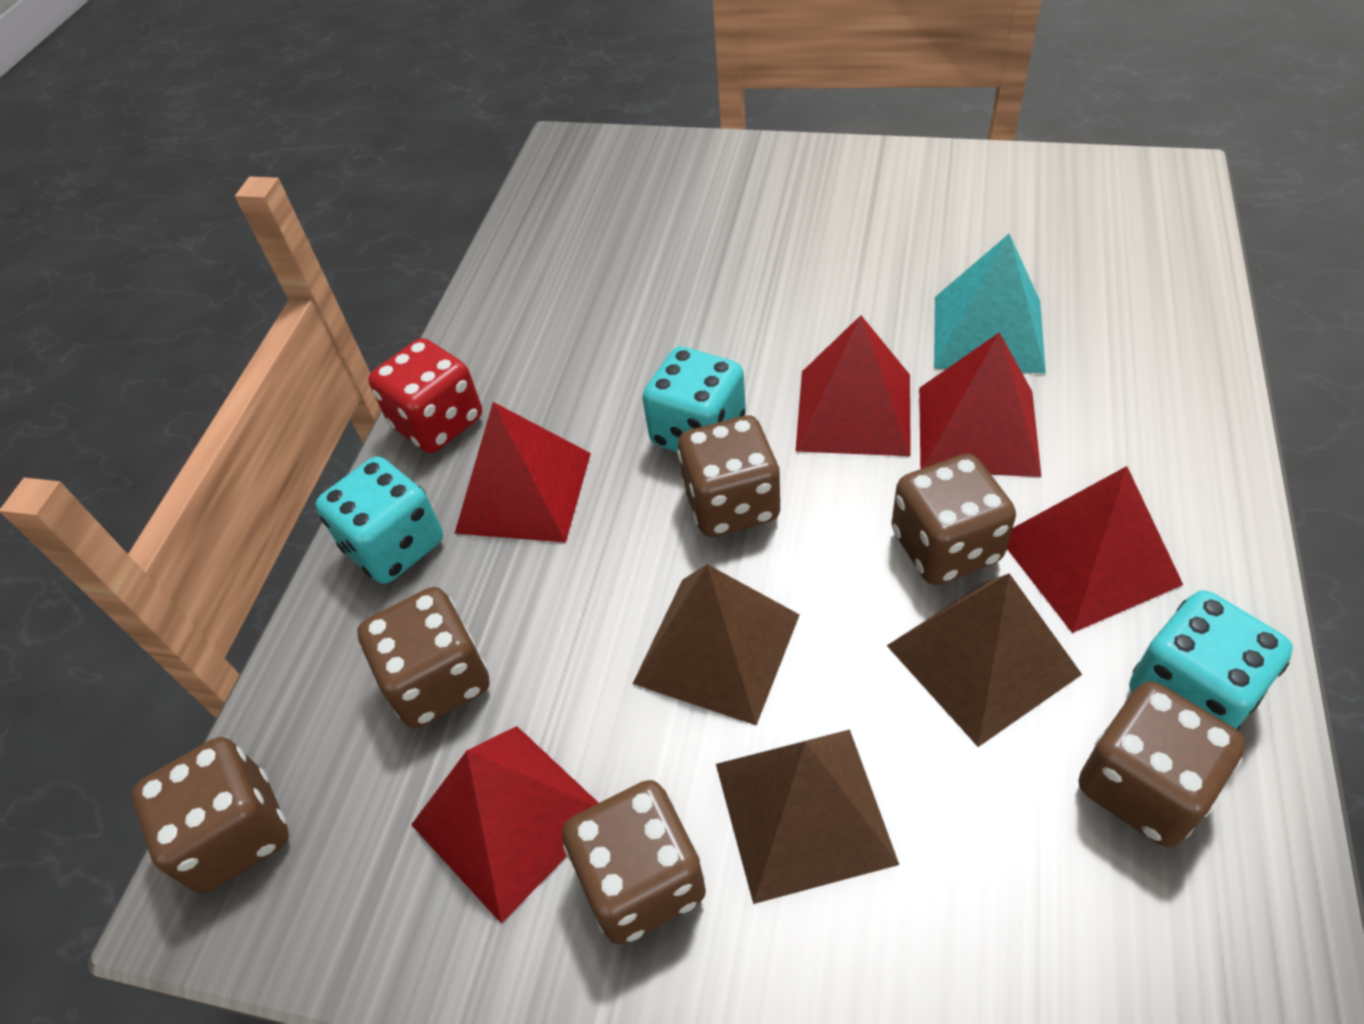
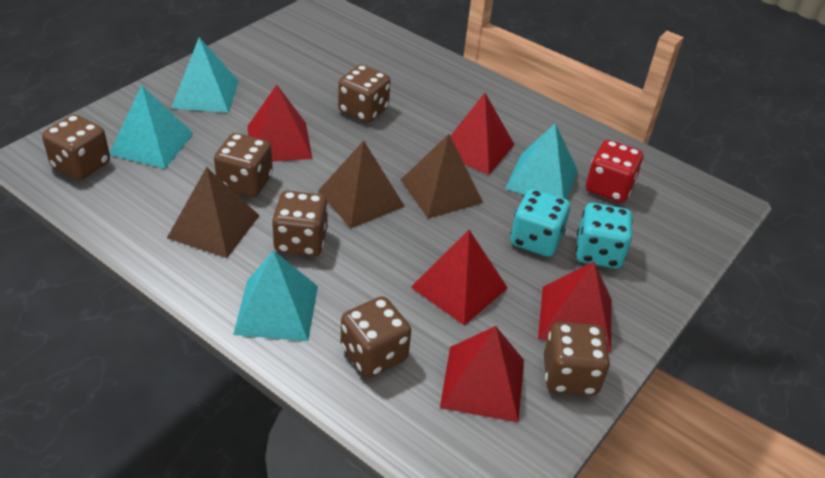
turquoise dice: 3 -> 2
turquoise pyramid: 1 -> 4

